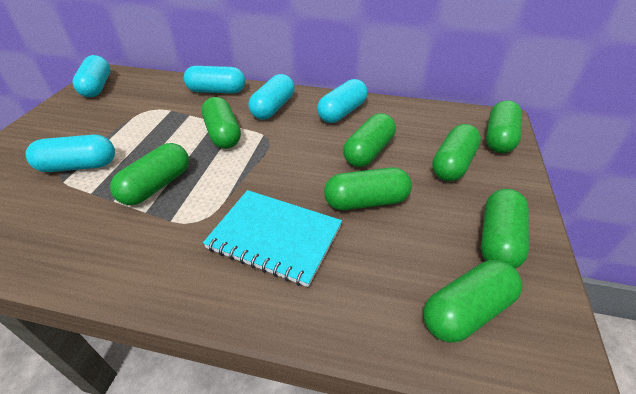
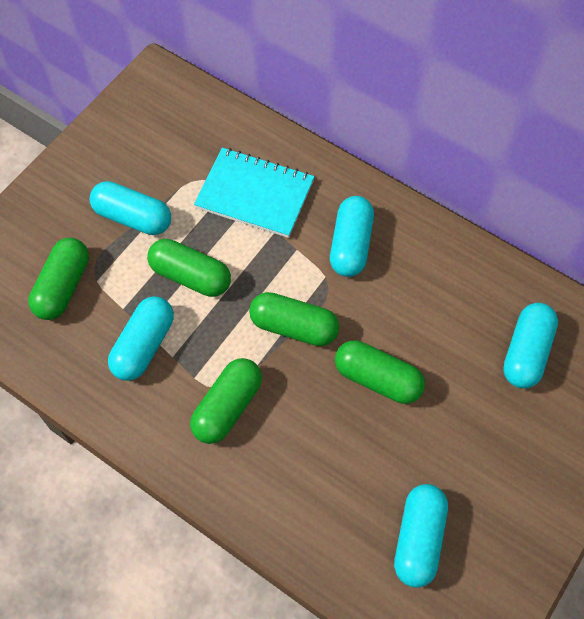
green capsule: 8 -> 5

